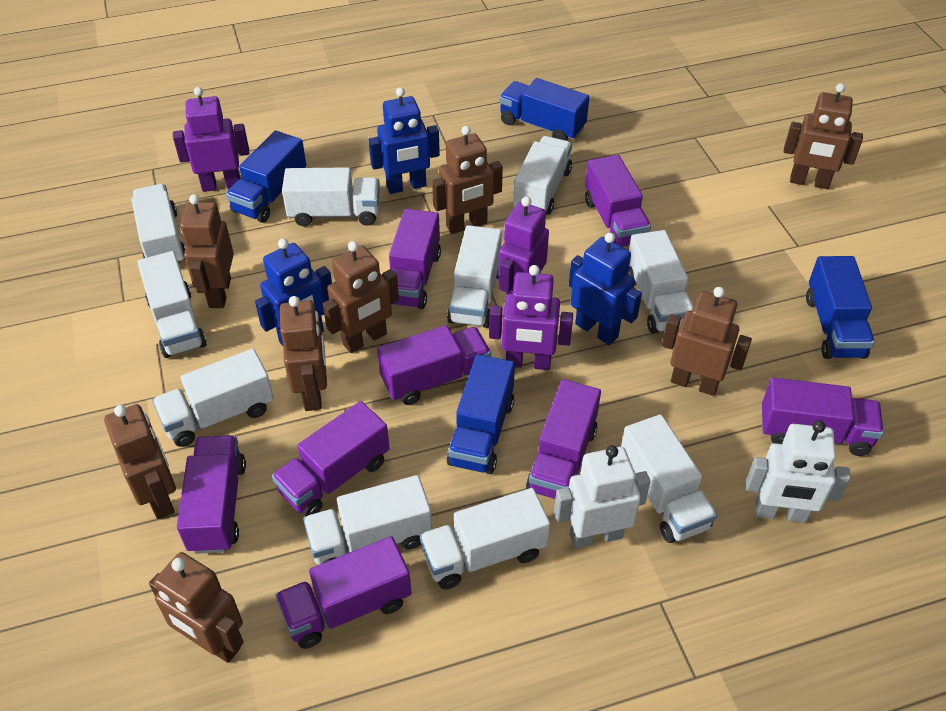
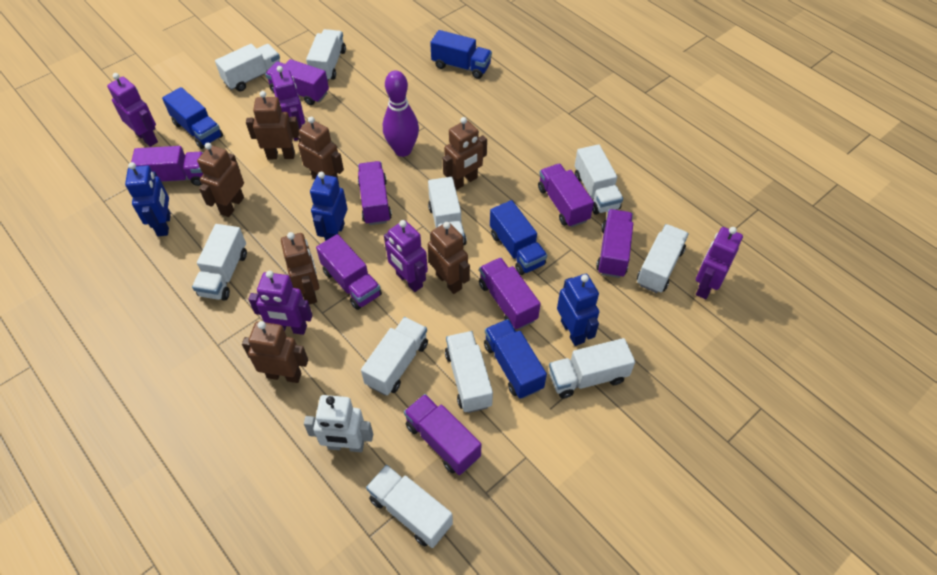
brown robot: 8 -> 7
purple bowling pin: 0 -> 1
purple robot: 3 -> 5
white robot: 2 -> 1

